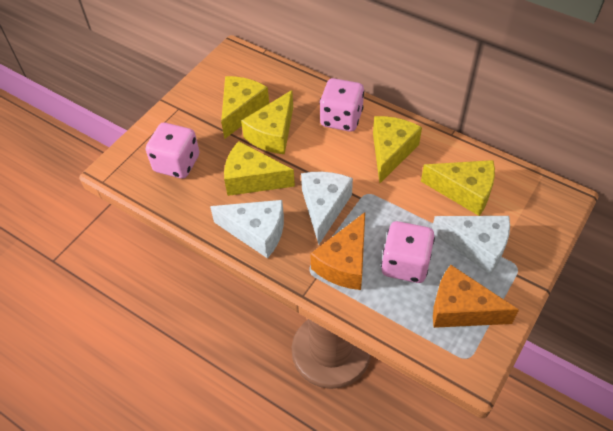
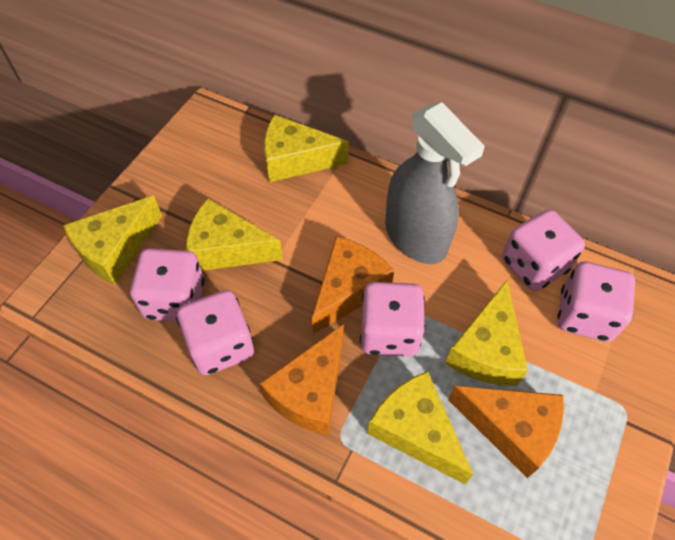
grey spray bottle: 0 -> 1
orange cheese: 2 -> 3
pink dice: 3 -> 5
white cheese: 3 -> 0

